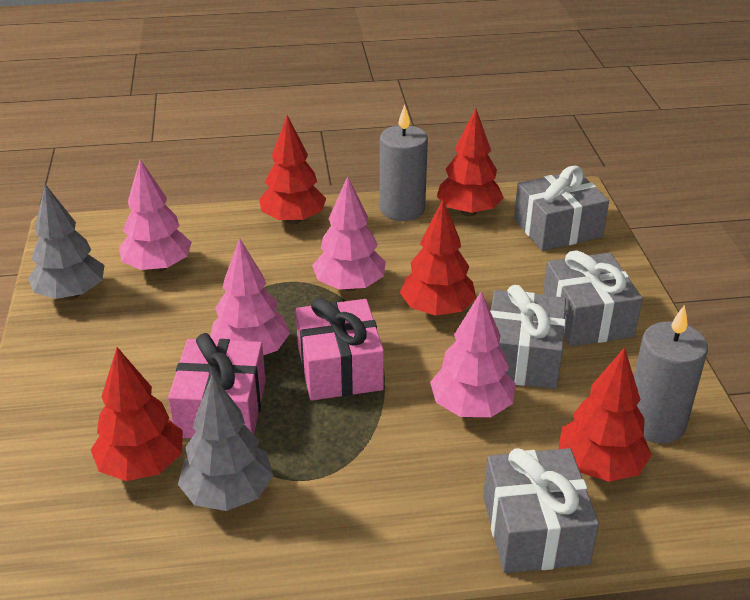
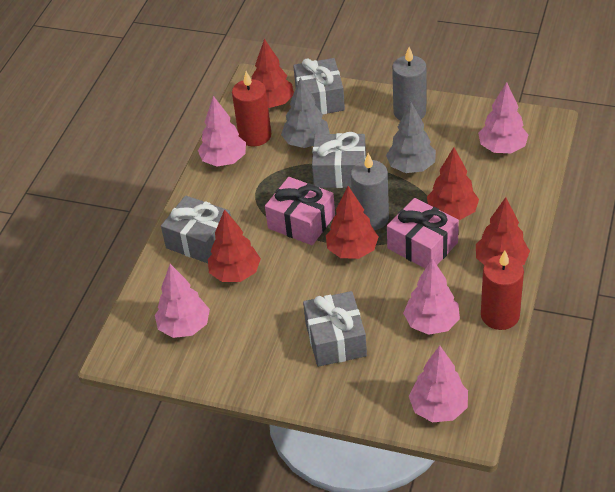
pink tree: 4 -> 5
red candle: 0 -> 2

